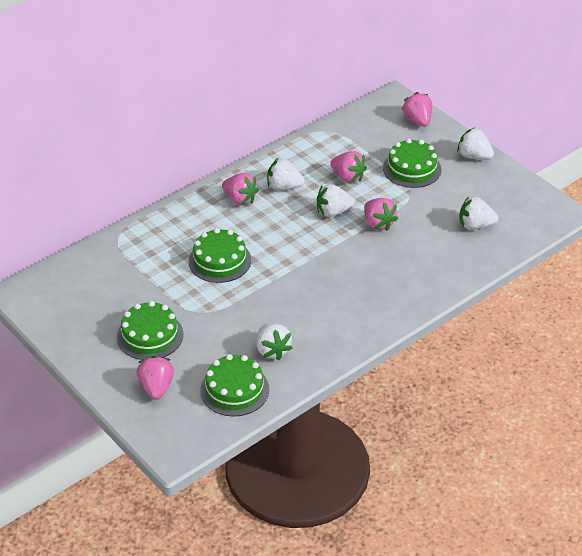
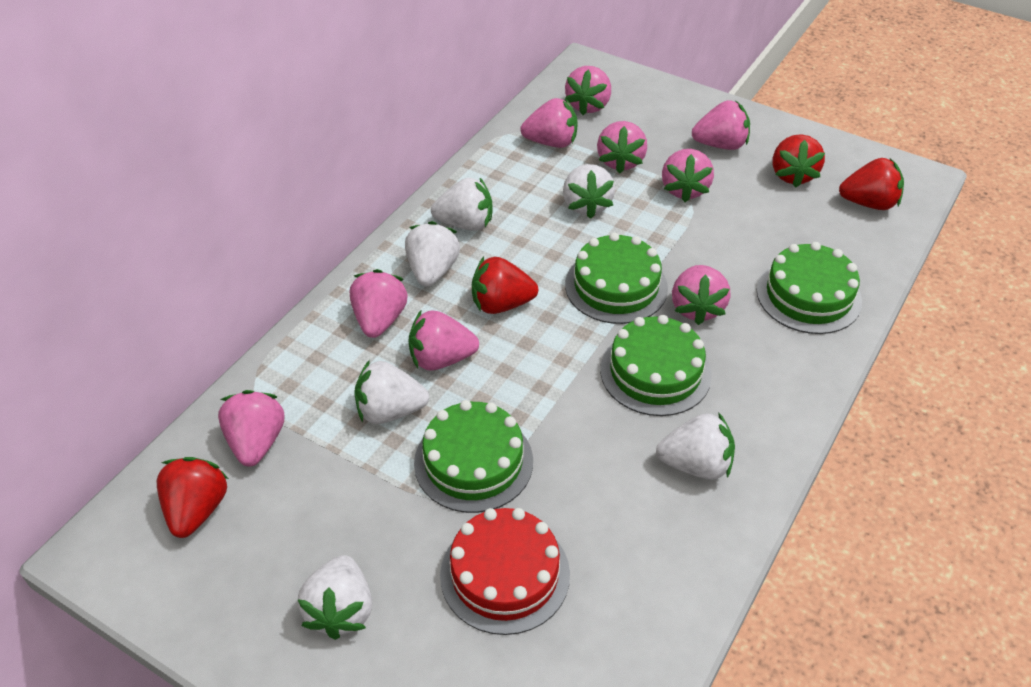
pink strawberry: 5 -> 9
red cake: 0 -> 1
red strawberry: 0 -> 4
white strawberry: 5 -> 6

